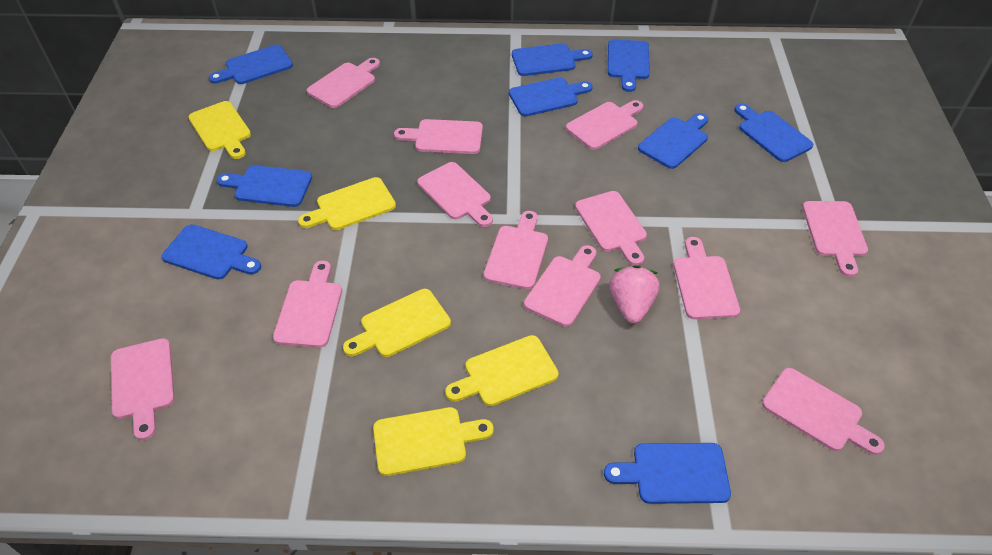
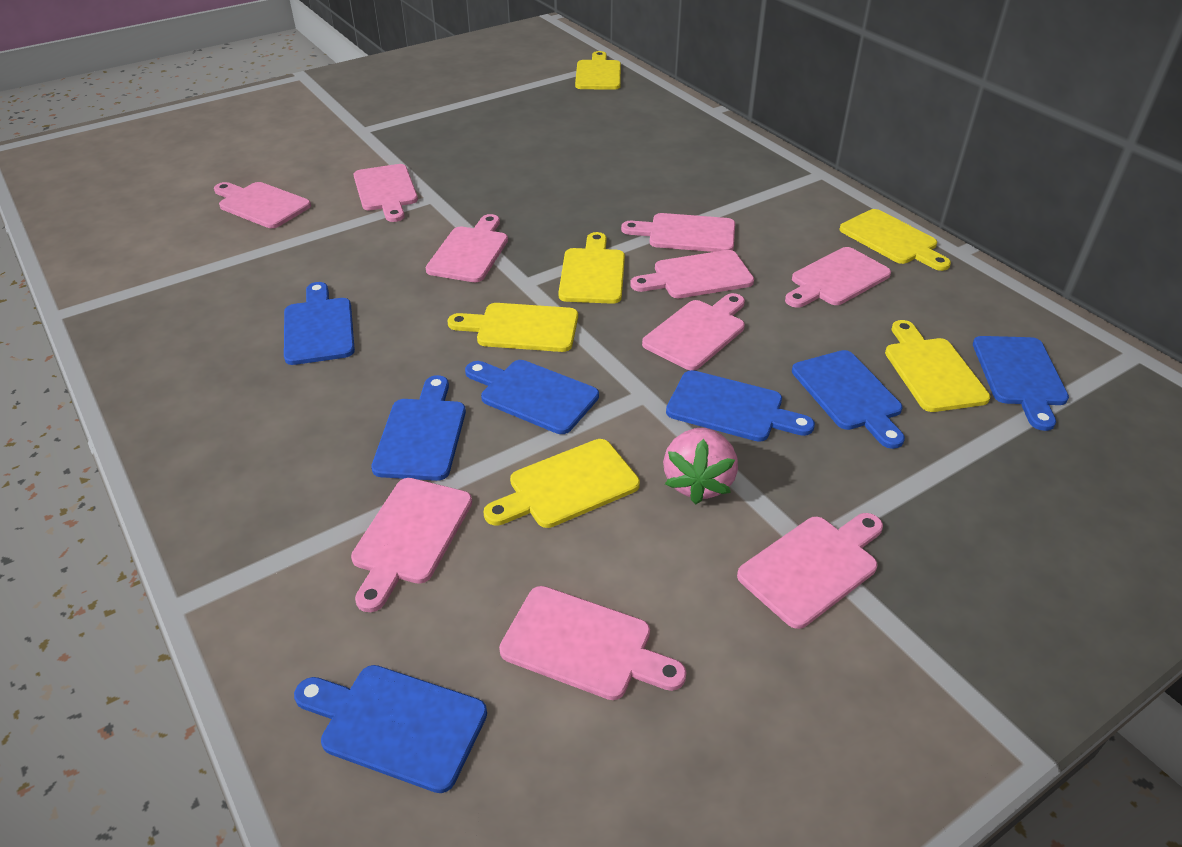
blue cutting board: 9 -> 7
pink cutting board: 12 -> 10
yellow cutting board: 5 -> 6

